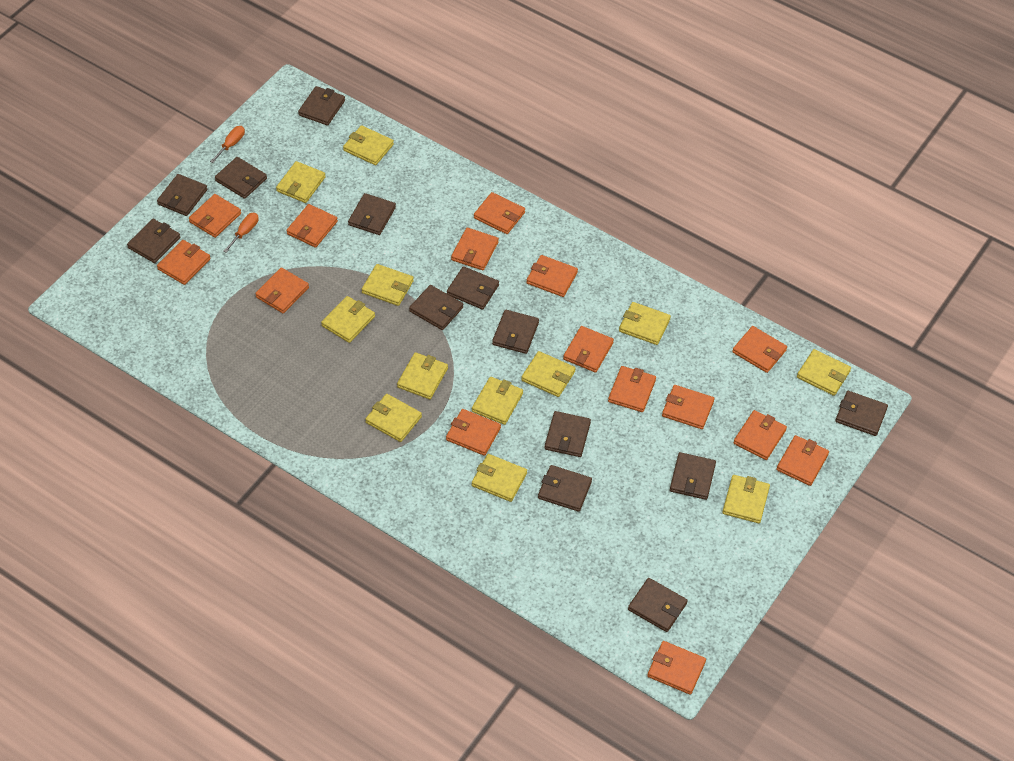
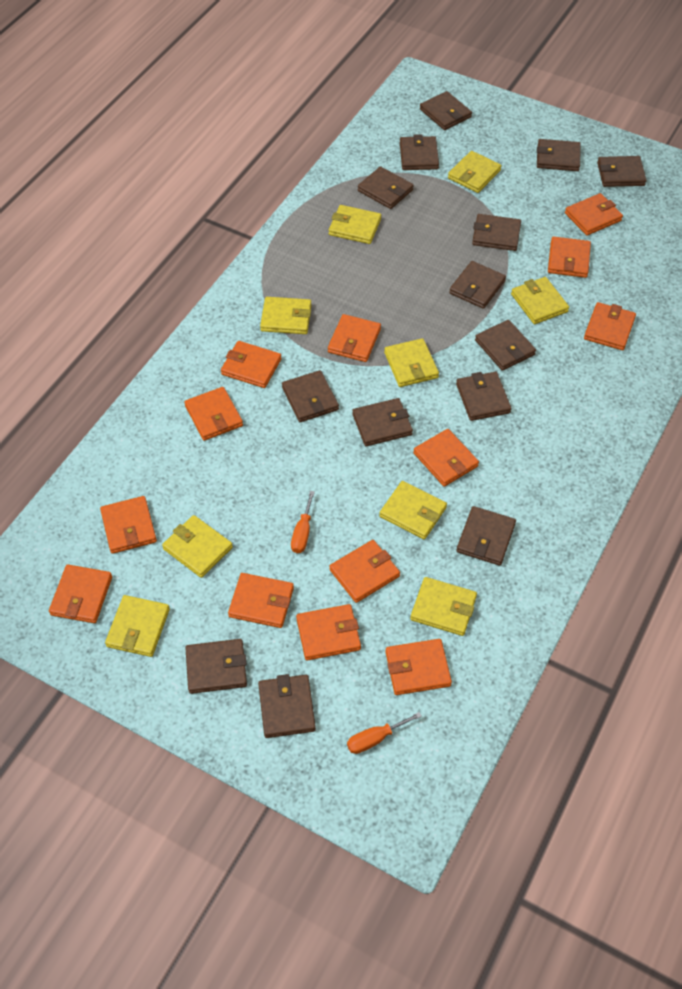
brown wallet: 13 -> 14
orange wallet: 15 -> 13
yellow wallet: 12 -> 9

